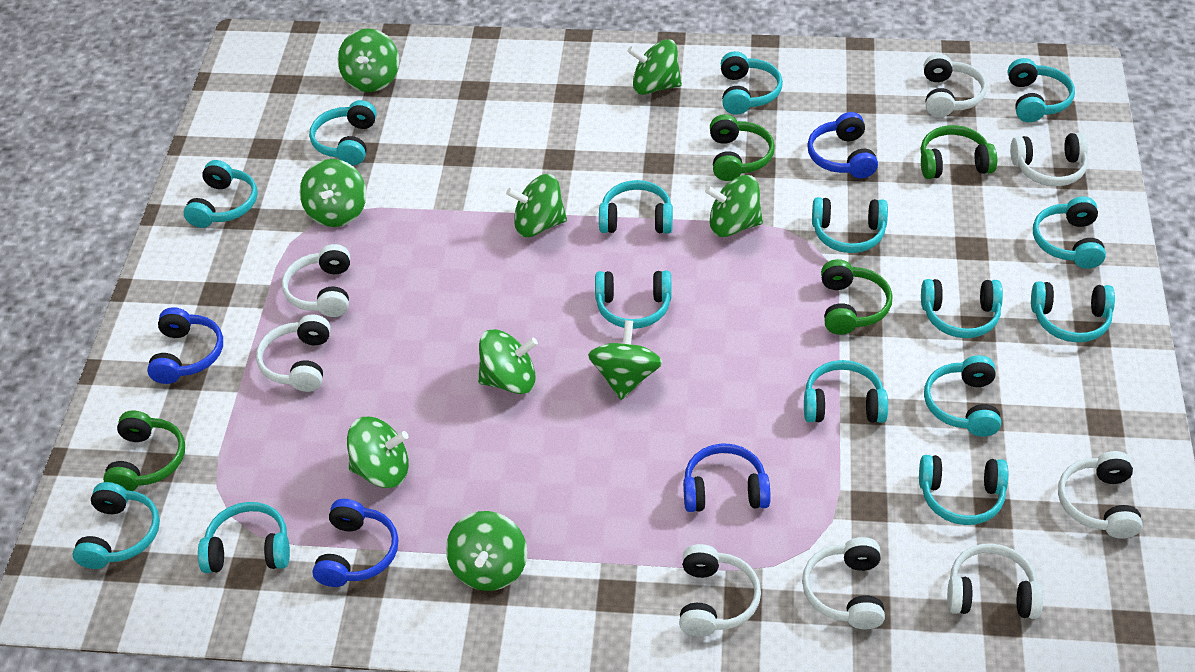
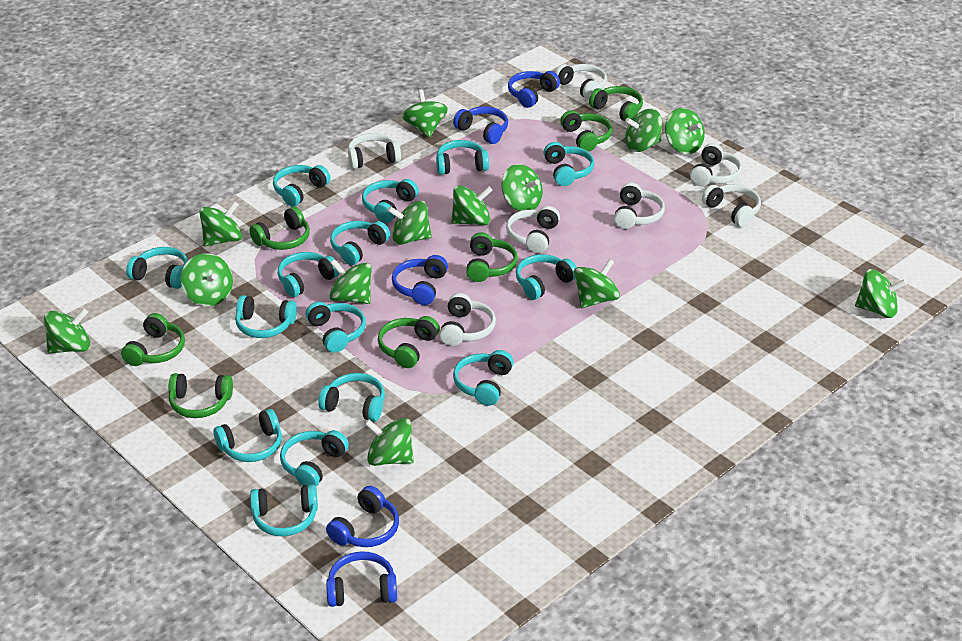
blue headphones: 4 -> 5
green headphones: 4 -> 7
green spinning top: 9 -> 13
white headphones: 8 -> 7

